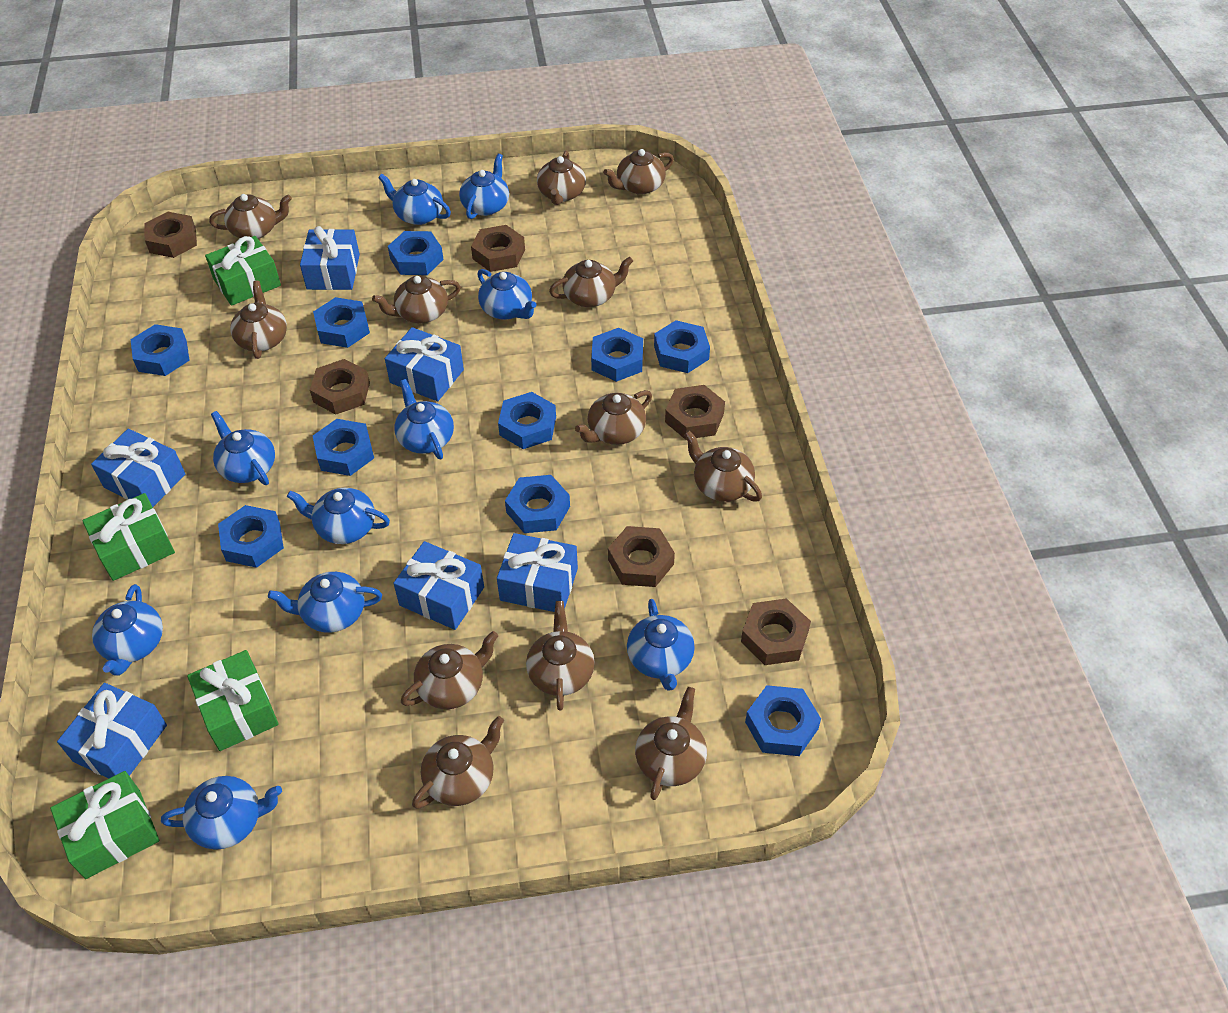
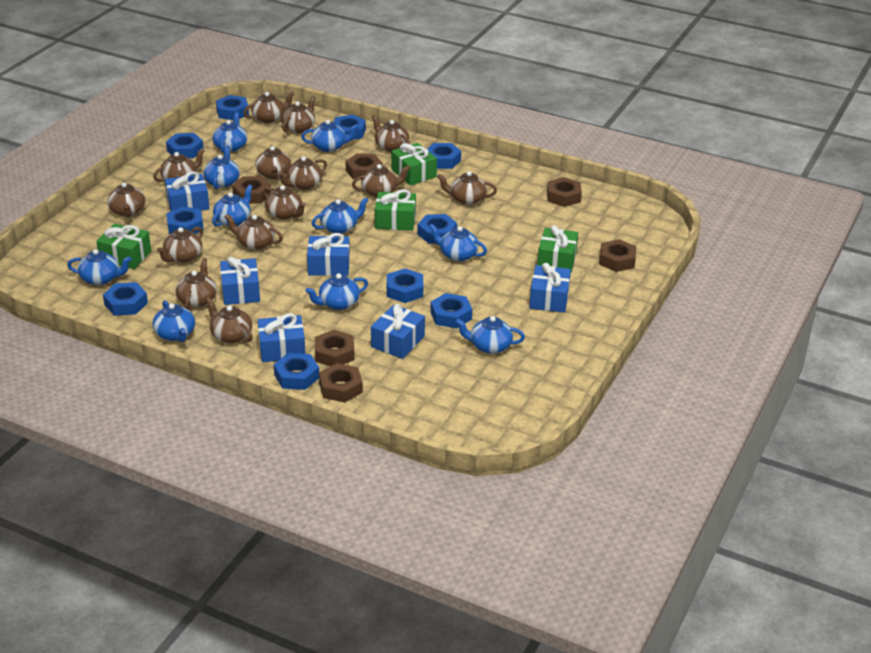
brown teapot: 12 -> 14

